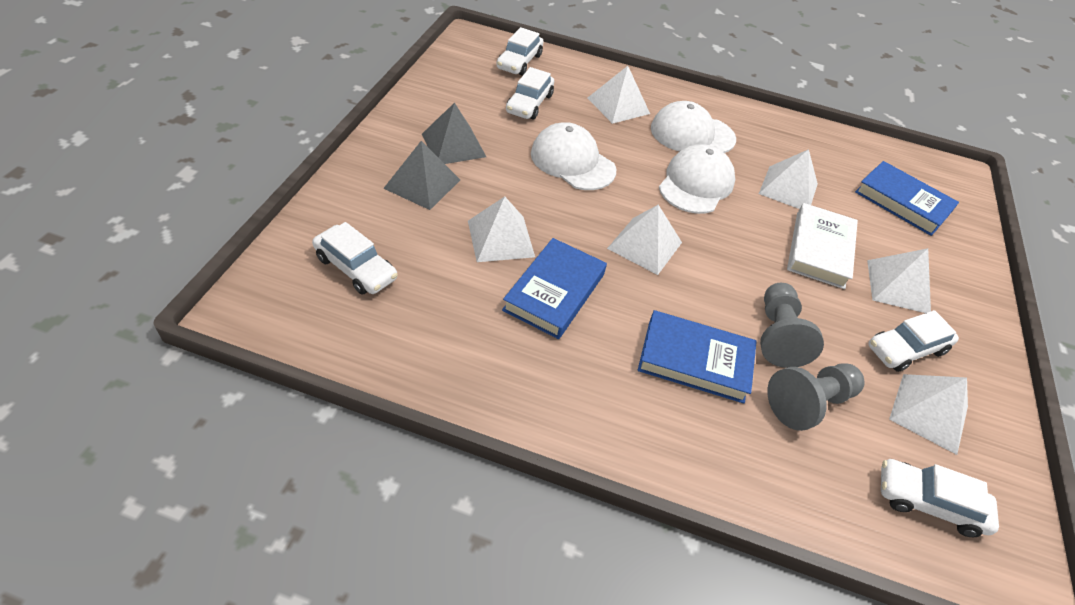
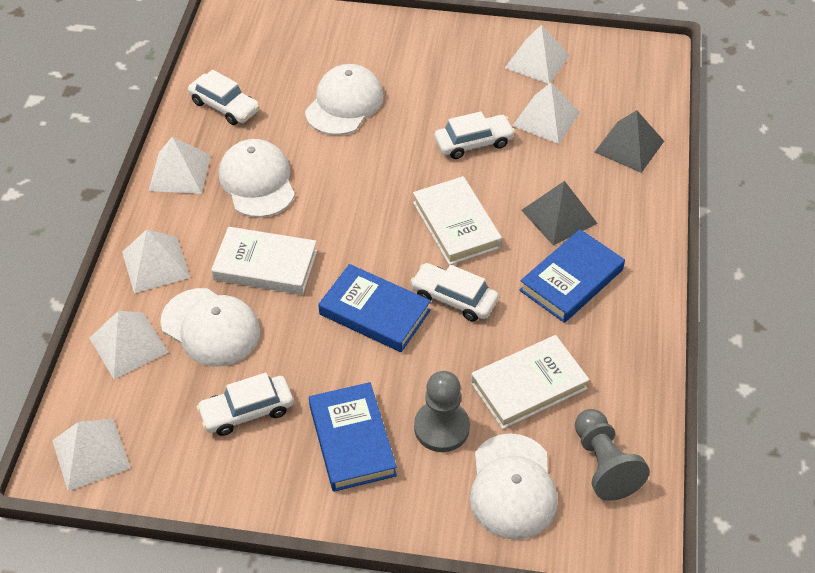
white book: 1 -> 3
white cap: 3 -> 4
white car: 5 -> 4

